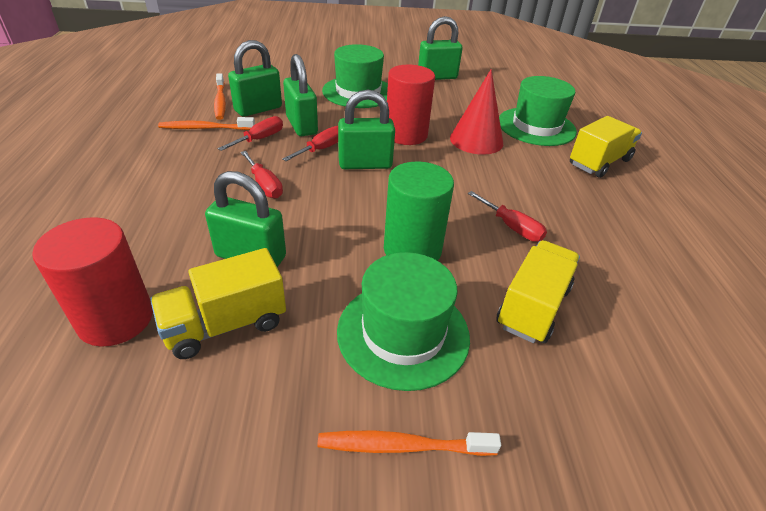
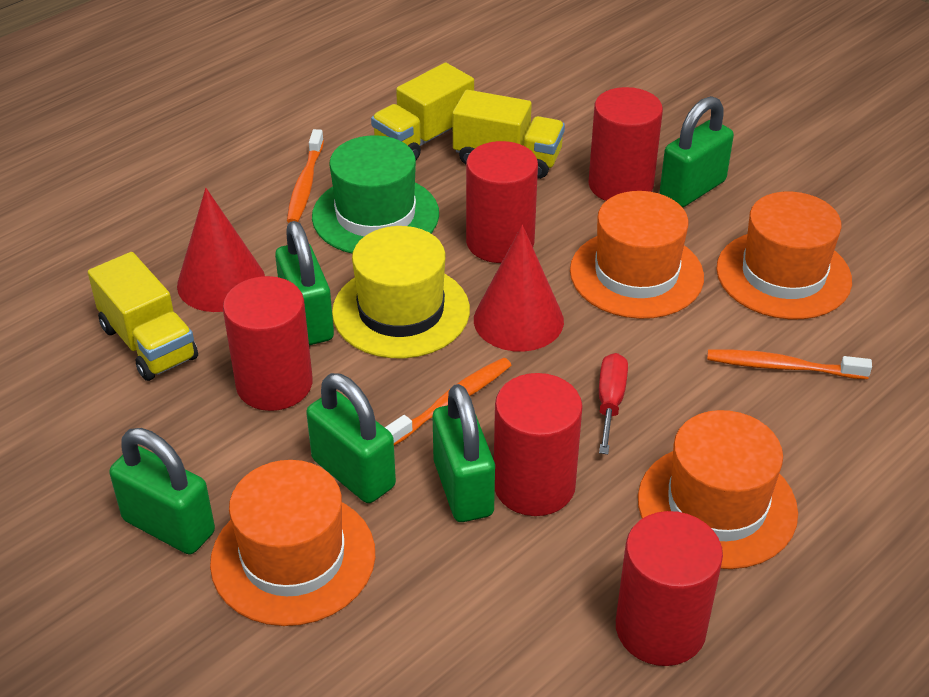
green cylinder: 1 -> 0
green hat: 3 -> 1
orange hat: 0 -> 4
red cone: 1 -> 2
red cylinder: 2 -> 5
red screwdriver: 4 -> 1
yellow hat: 0 -> 1

